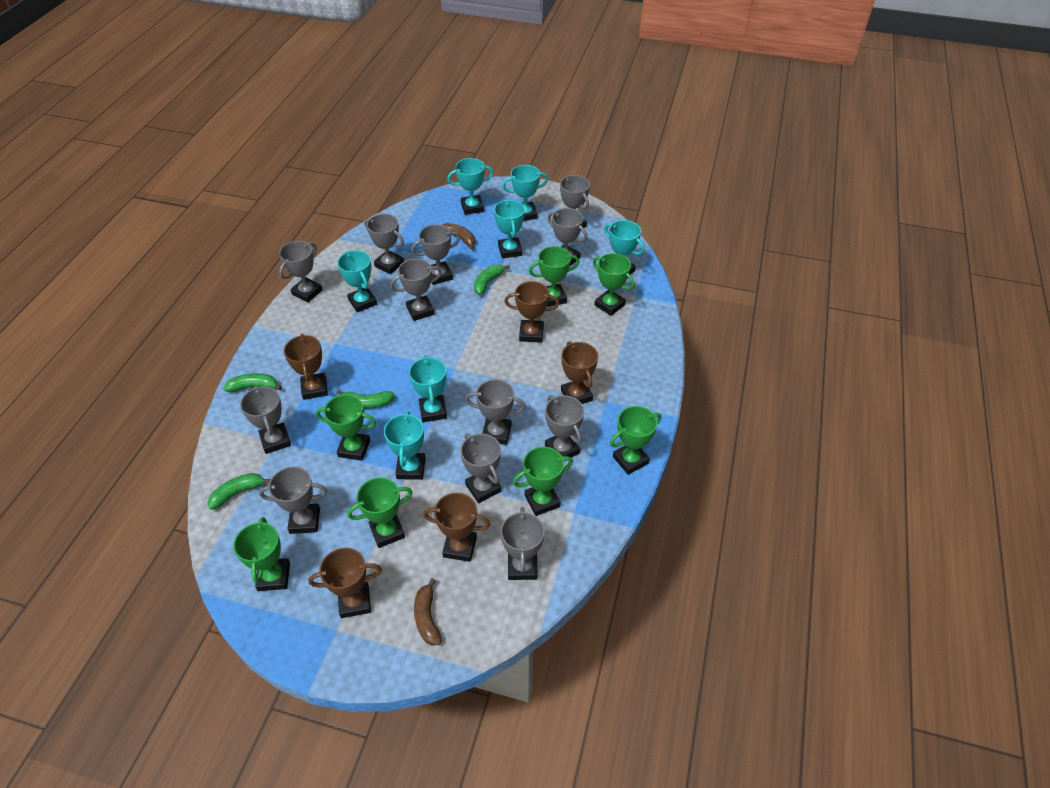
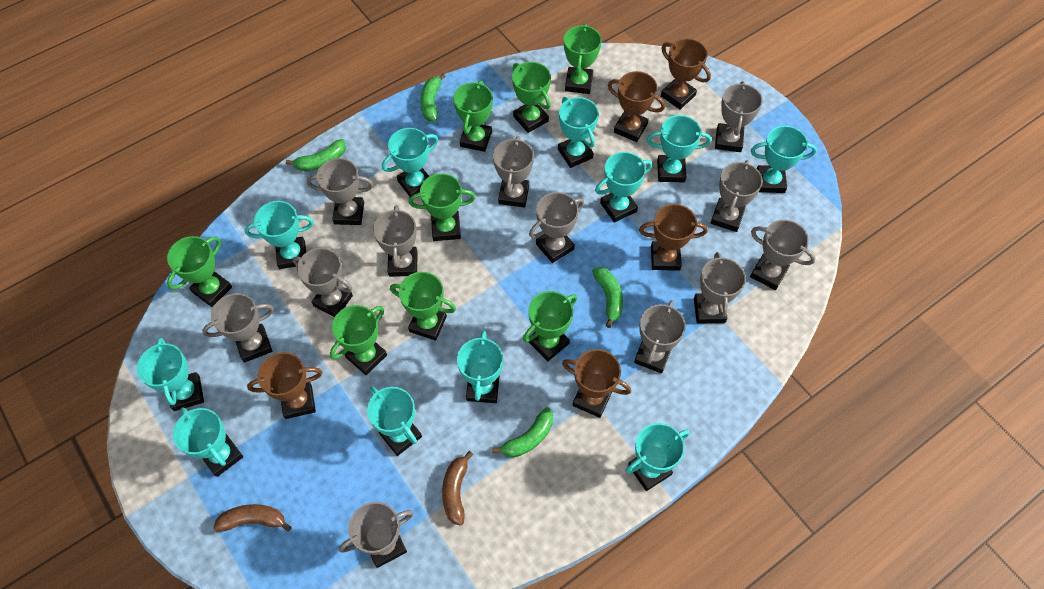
green trophy: 7 -> 8
turquoise trophy: 7 -> 11

